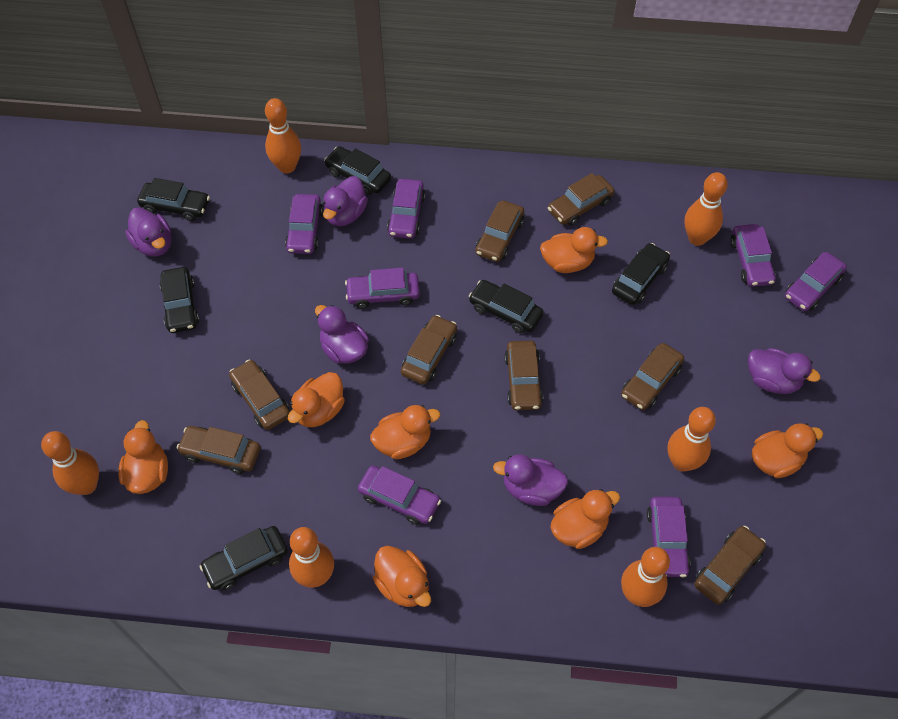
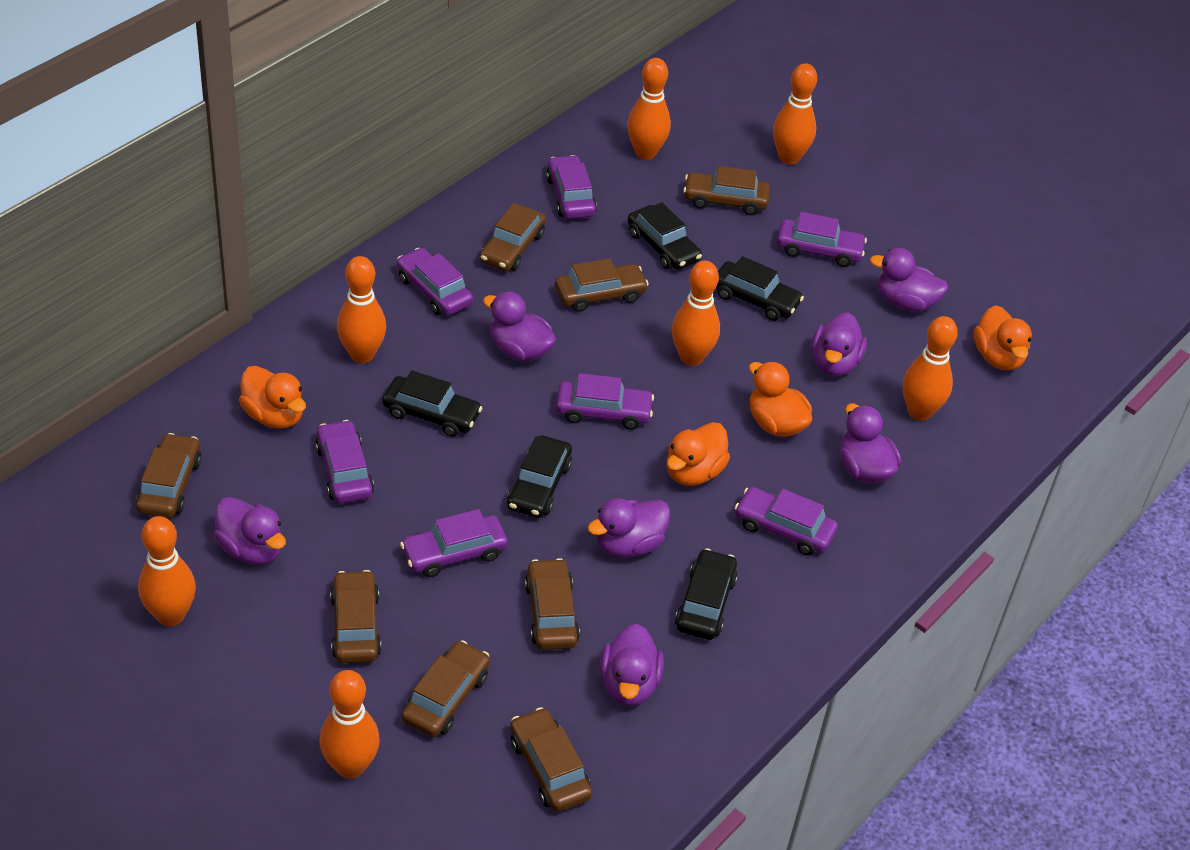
black car: 6 -> 5
orange bowling pin: 6 -> 7
orange duck: 7 -> 4
purple duck: 5 -> 7

